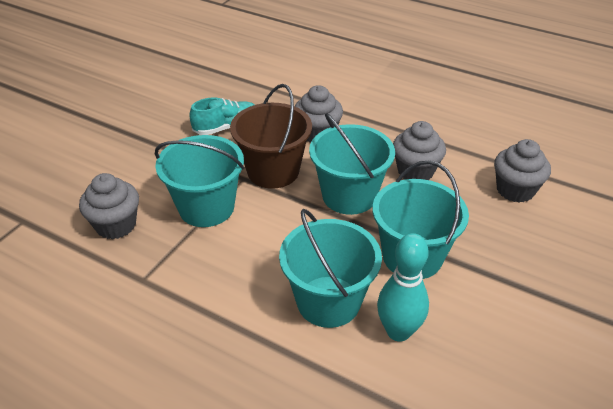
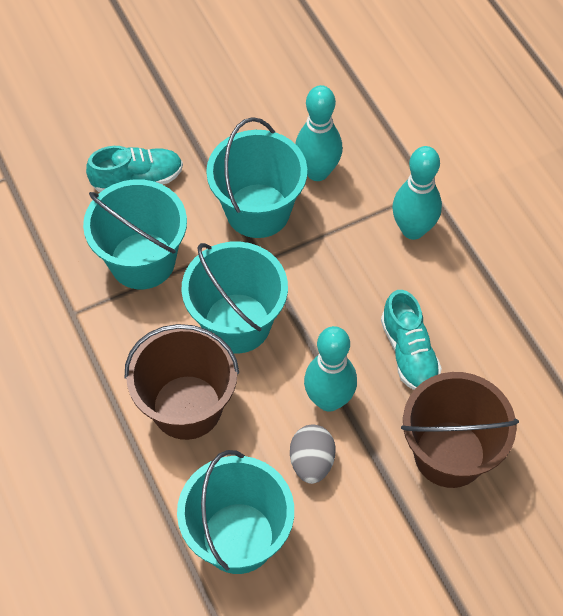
brown bucket: 1 -> 2
grey cupcake: 4 -> 0
grey egg: 0 -> 1
turquoise bowling pin: 1 -> 3
turquoise shoe: 1 -> 2

